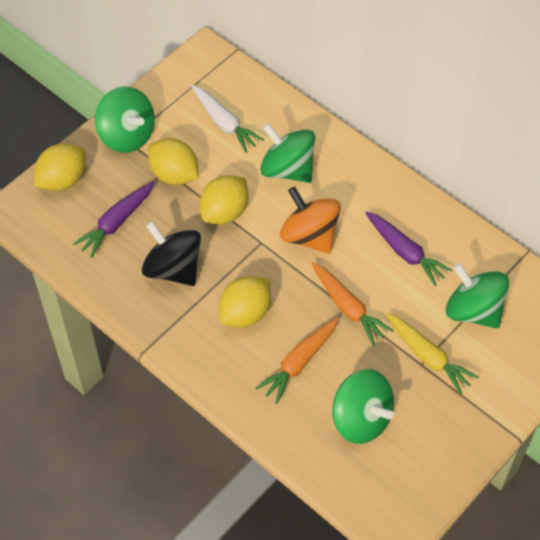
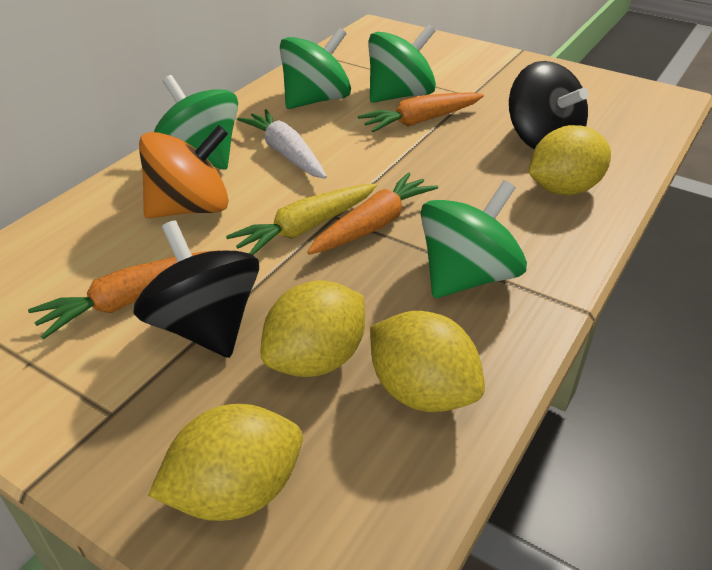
black spinning top: 1 -> 2
orange carrot: 2 -> 3
purple carrot: 2 -> 0

